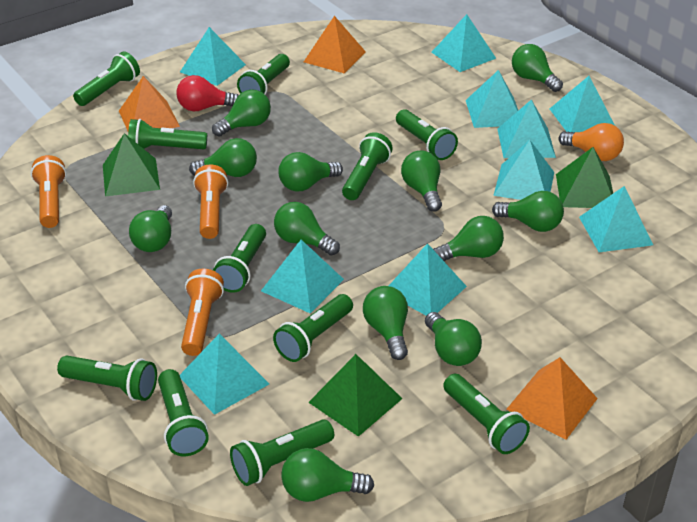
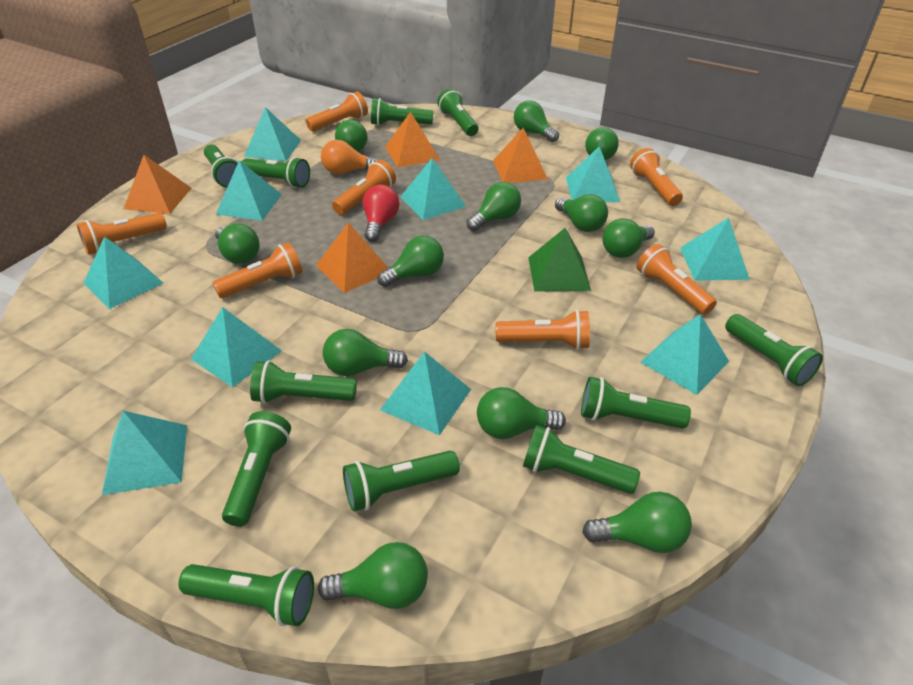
green pyramid: 3 -> 1
orange flashlight: 3 -> 7
orange pyramid: 3 -> 4

